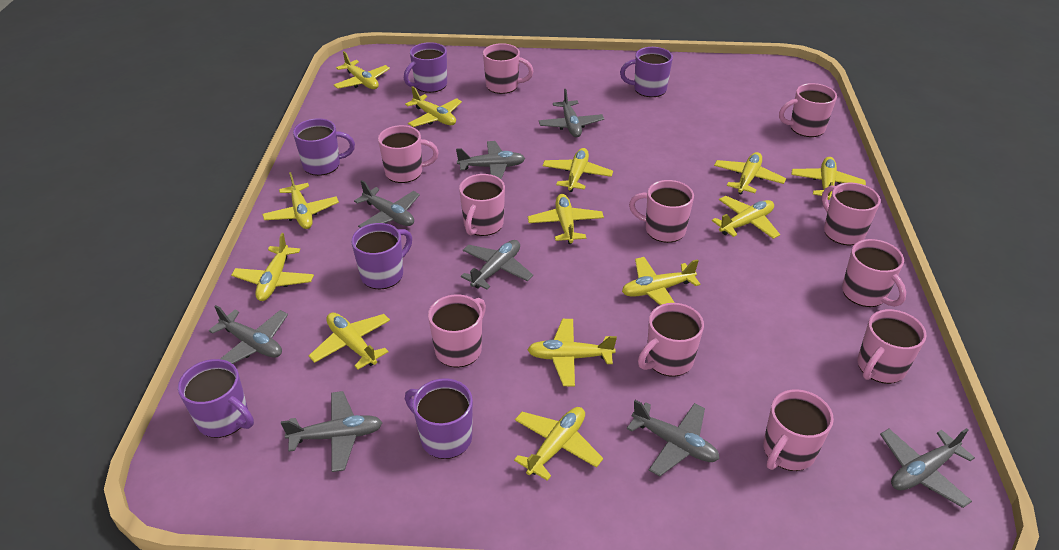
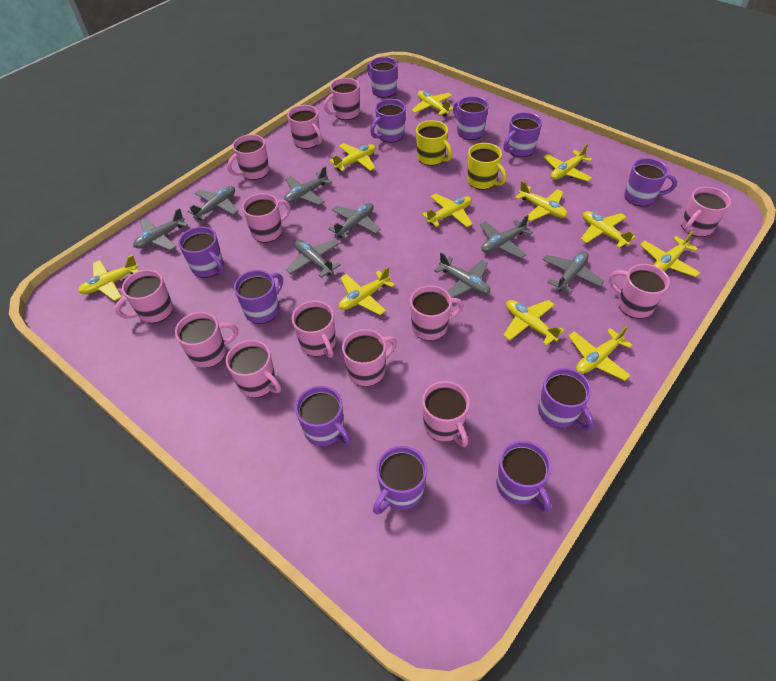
pink mug: 11 -> 13
purple mug: 6 -> 11
yellow mug: 0 -> 2
yellow plane: 13 -> 11

